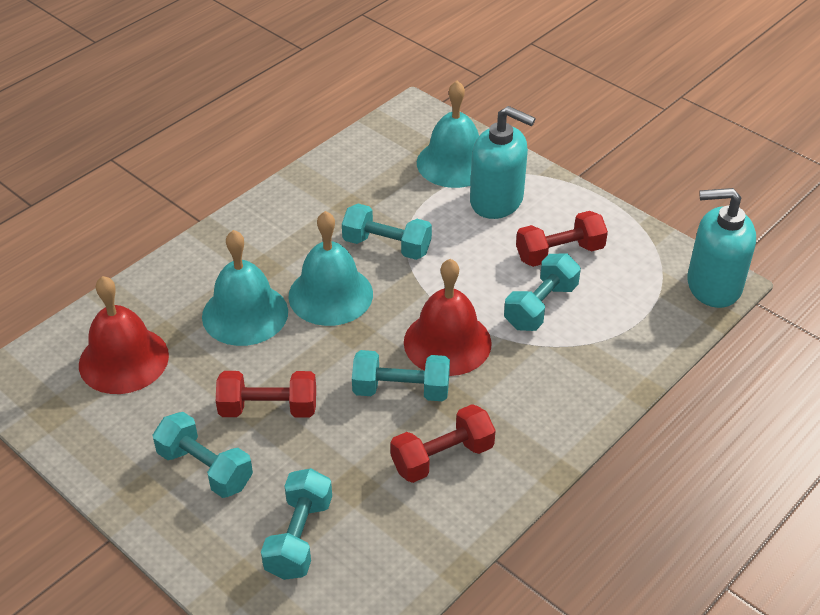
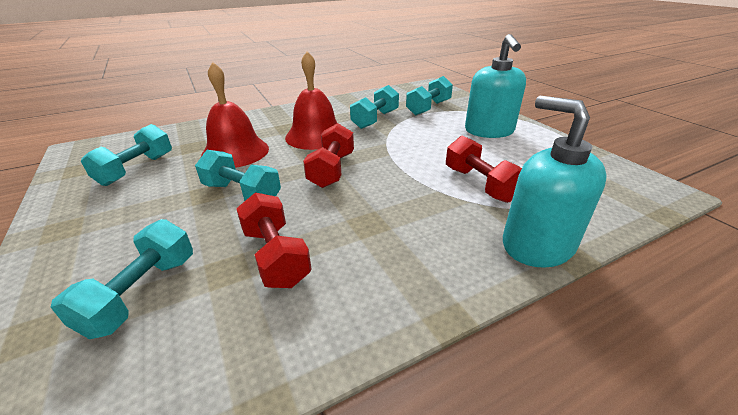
turquoise bell: 3 -> 0

